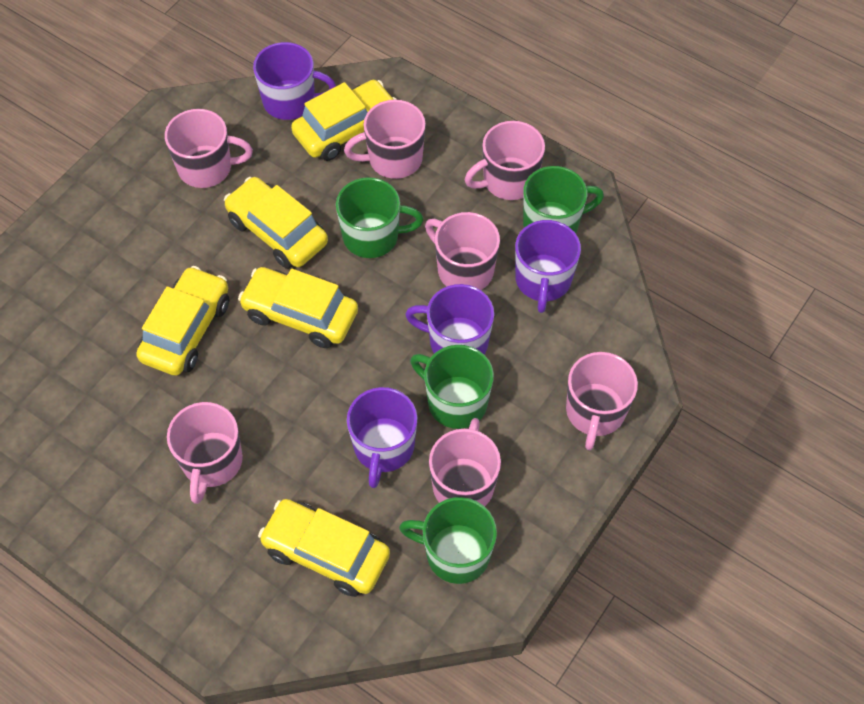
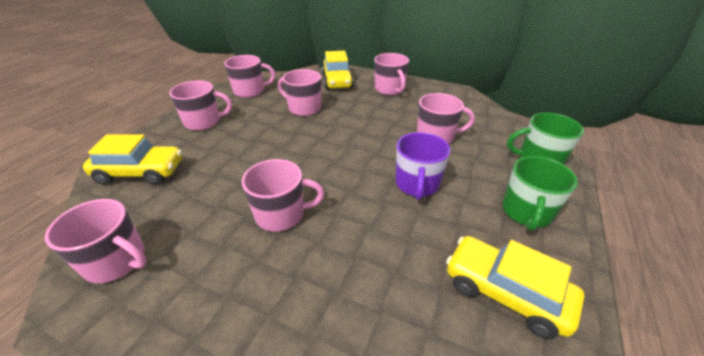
green mug: 4 -> 2
purple mug: 4 -> 1
yellow car: 5 -> 3

